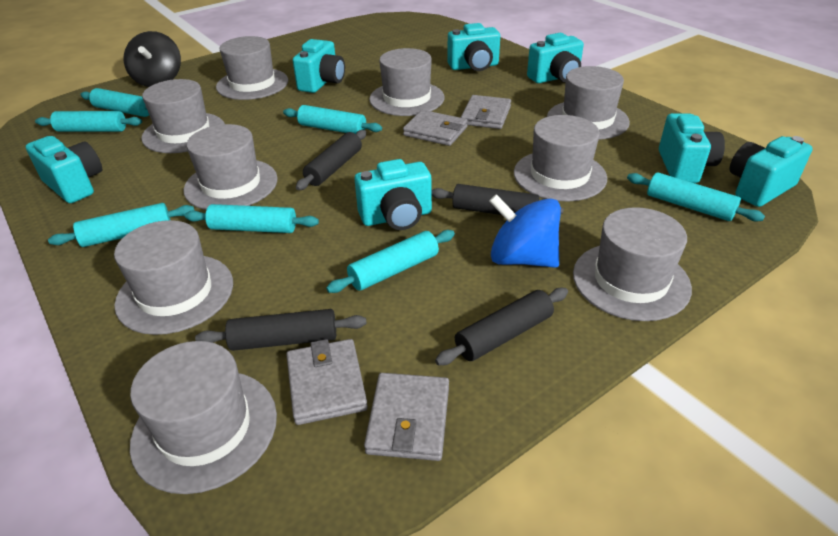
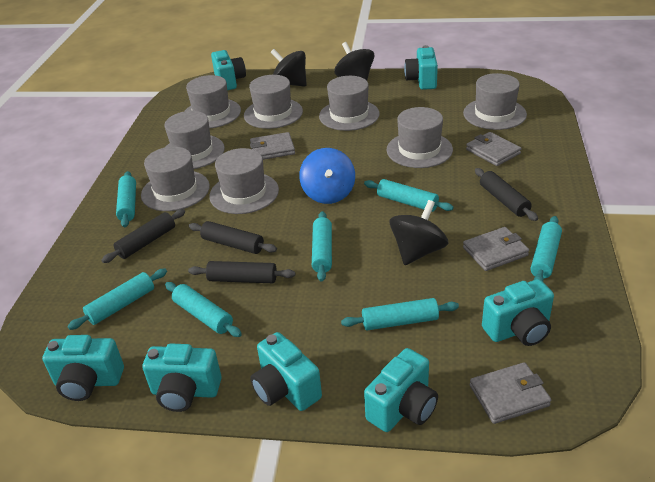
black spinning top: 1 -> 3
grey hat: 9 -> 8

